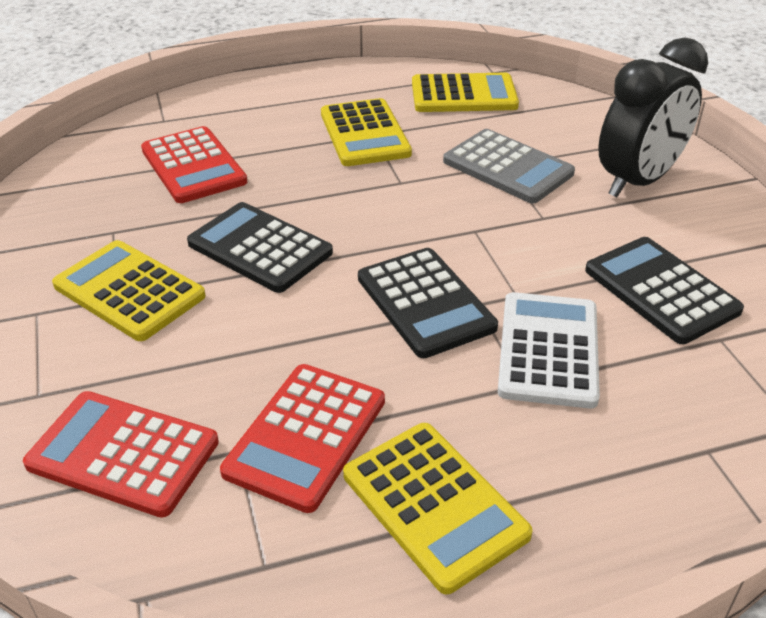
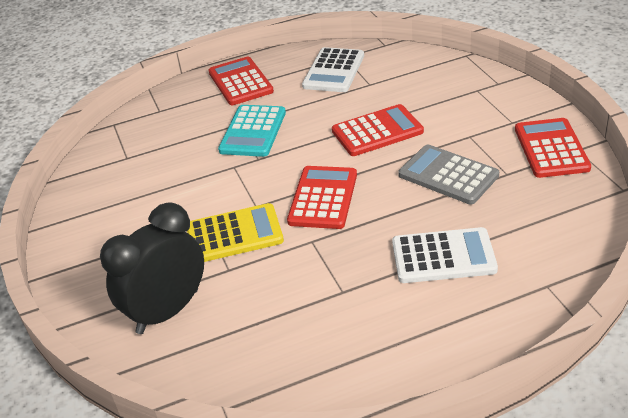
black calculator: 3 -> 0
red calculator: 3 -> 4
turquoise calculator: 0 -> 1
white calculator: 1 -> 2
yellow calculator: 4 -> 1

